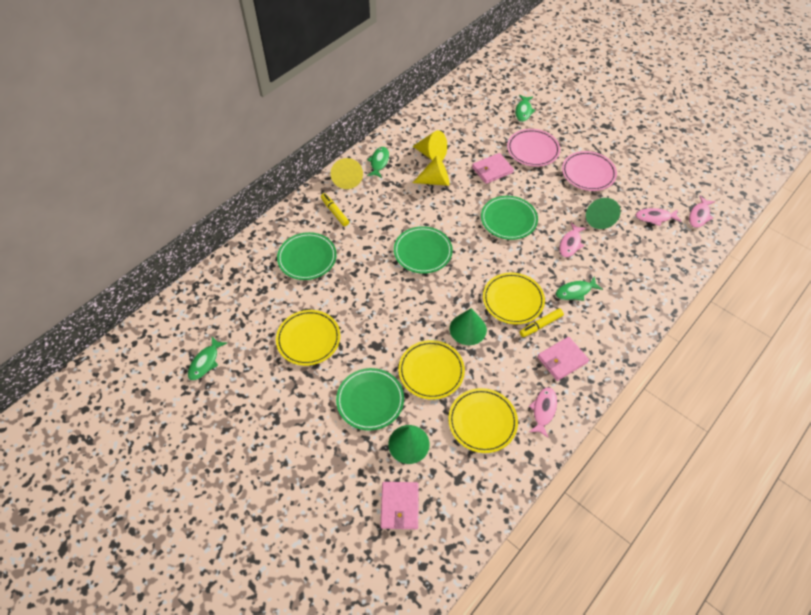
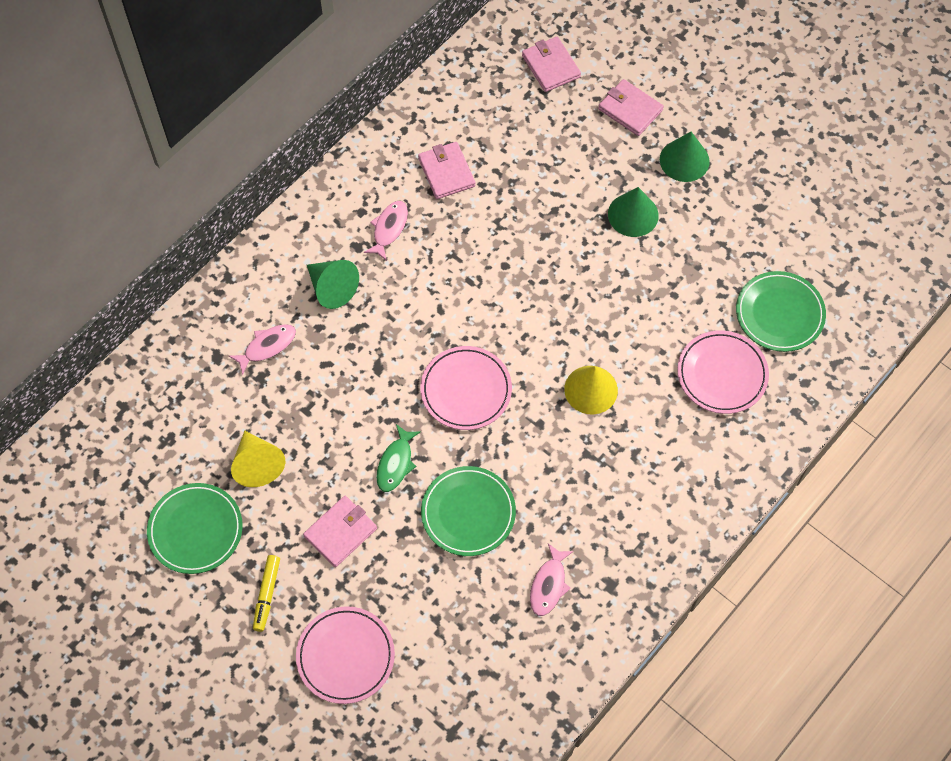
green fish: 4 -> 1
green plate: 4 -> 3
pink fish: 4 -> 3
pink plate: 2 -> 3
pink wallet: 3 -> 4
yellow cone: 3 -> 2
yellow marker: 2 -> 1
yellow plate: 4 -> 0

